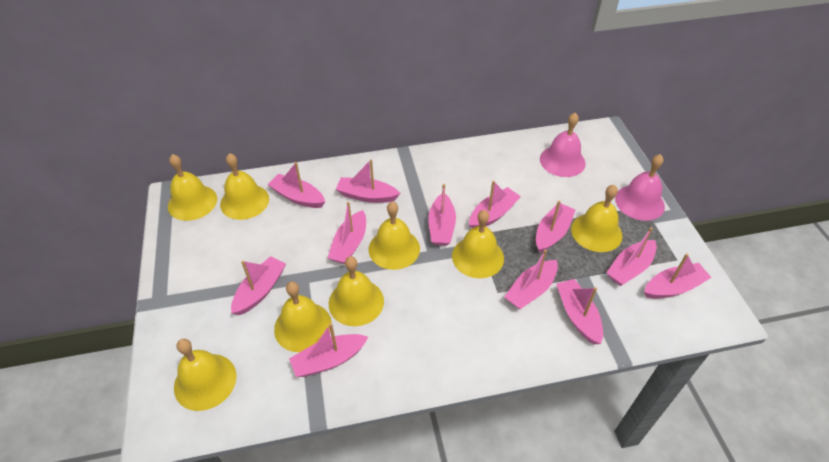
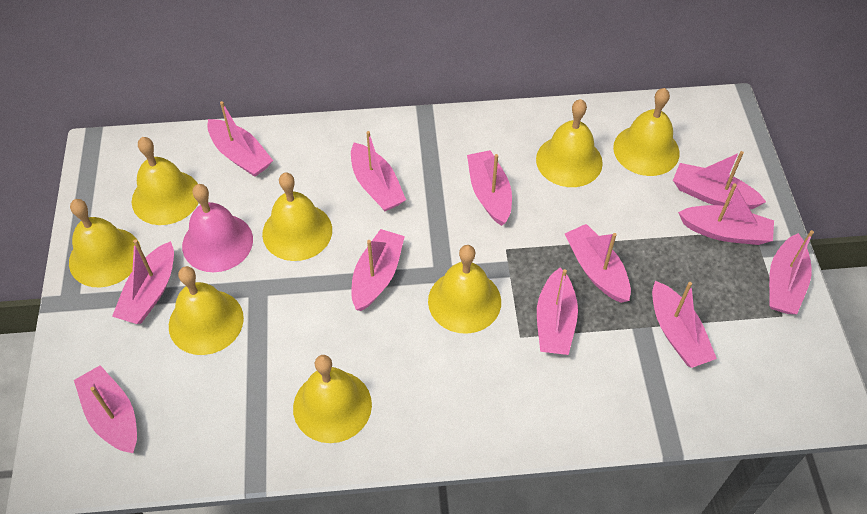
pink bell: 2 -> 1

